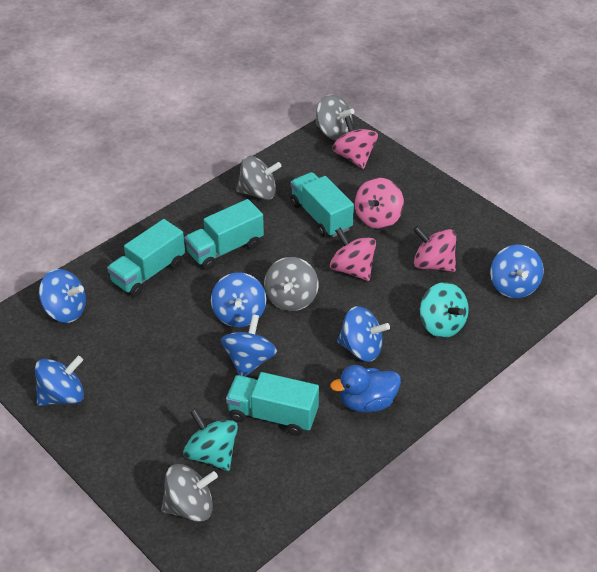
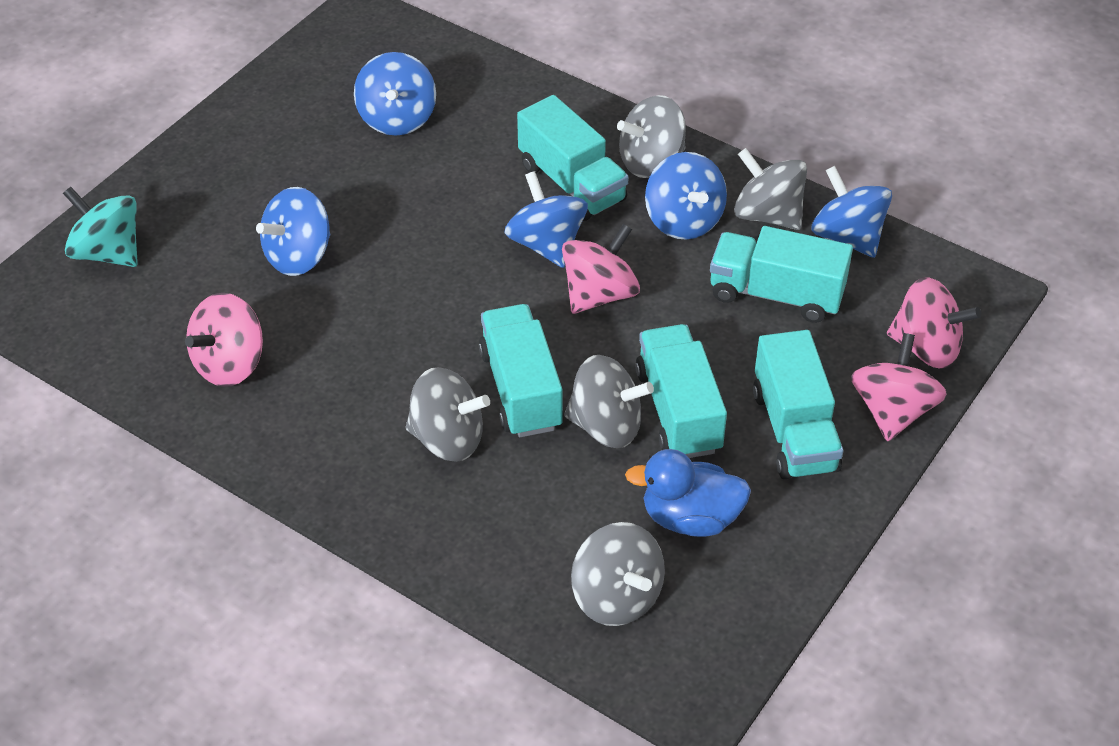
blue spinning top: 6 -> 5
grey spinning top: 4 -> 5
turquoise spinning top: 2 -> 1
turquoise truck: 4 -> 5

